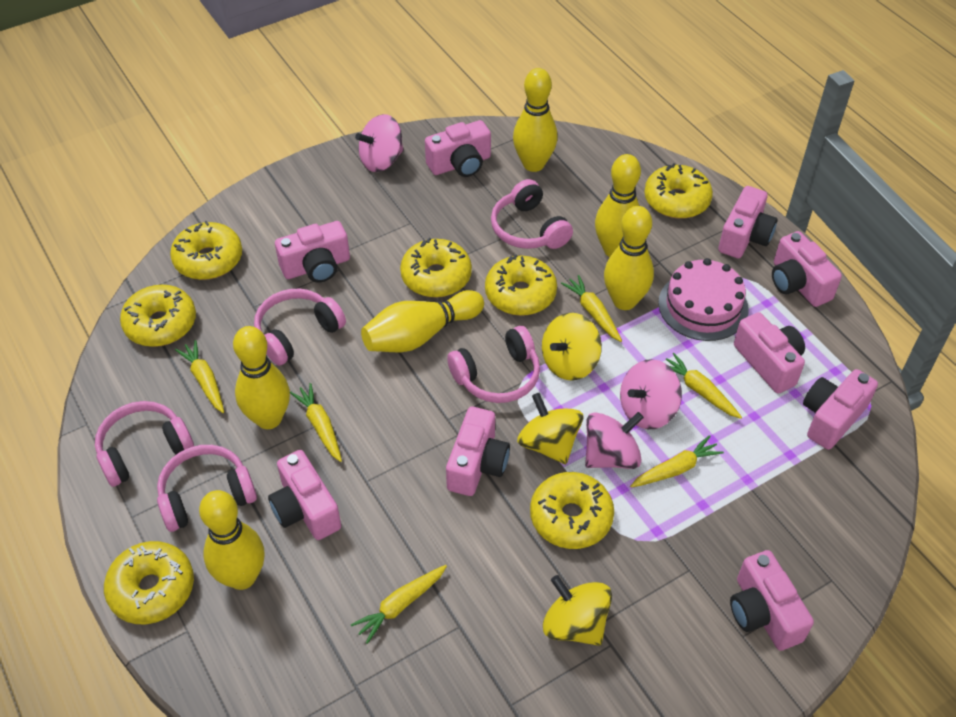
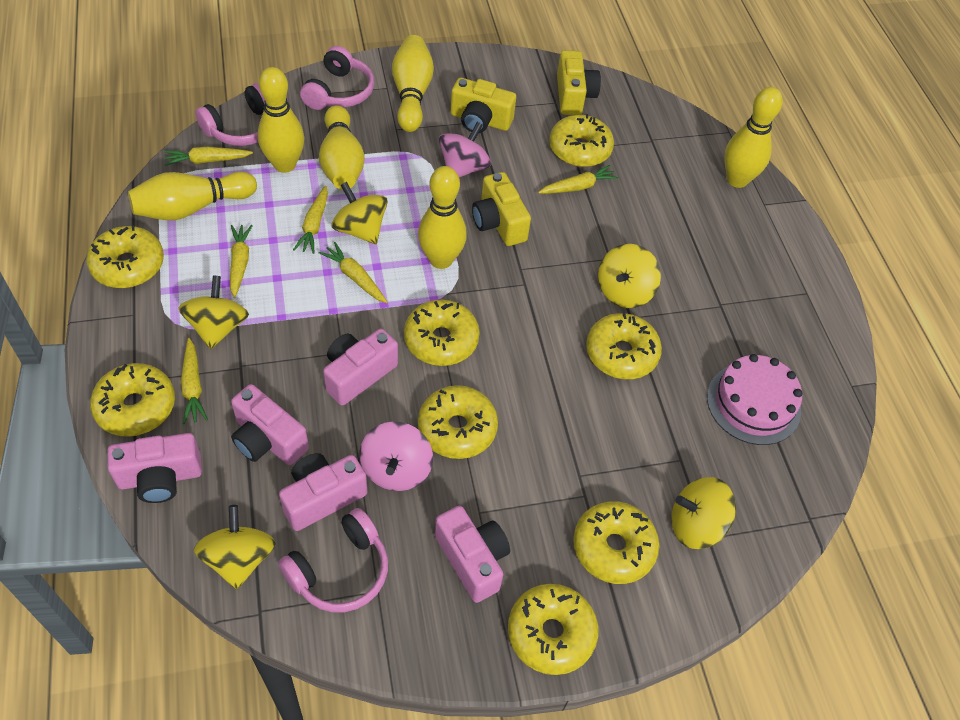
pink camera: 9 -> 5
pink headphones: 5 -> 3
pink spinning top: 3 -> 2
yellow camera: 0 -> 3
yellow donut: 7 -> 8
yellow spinning top: 3 -> 5

